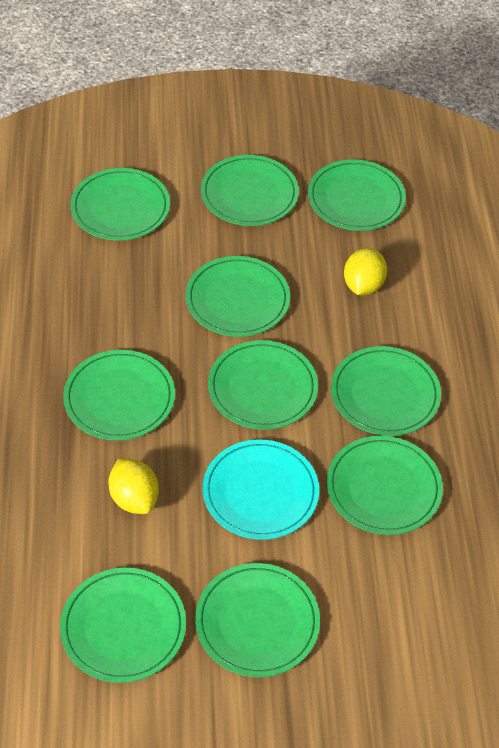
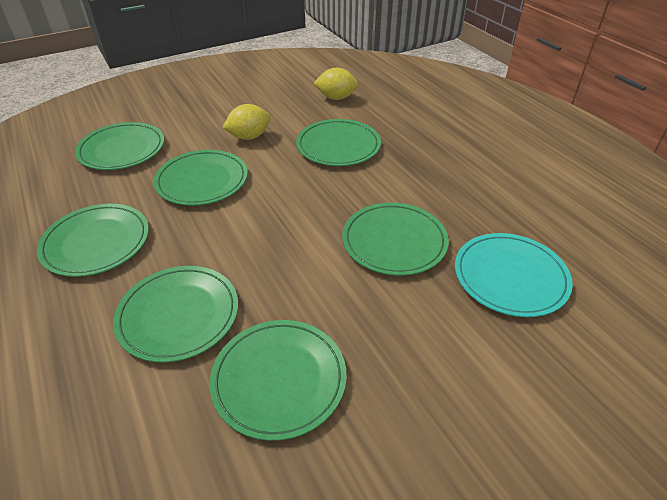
green plate: 10 -> 7

